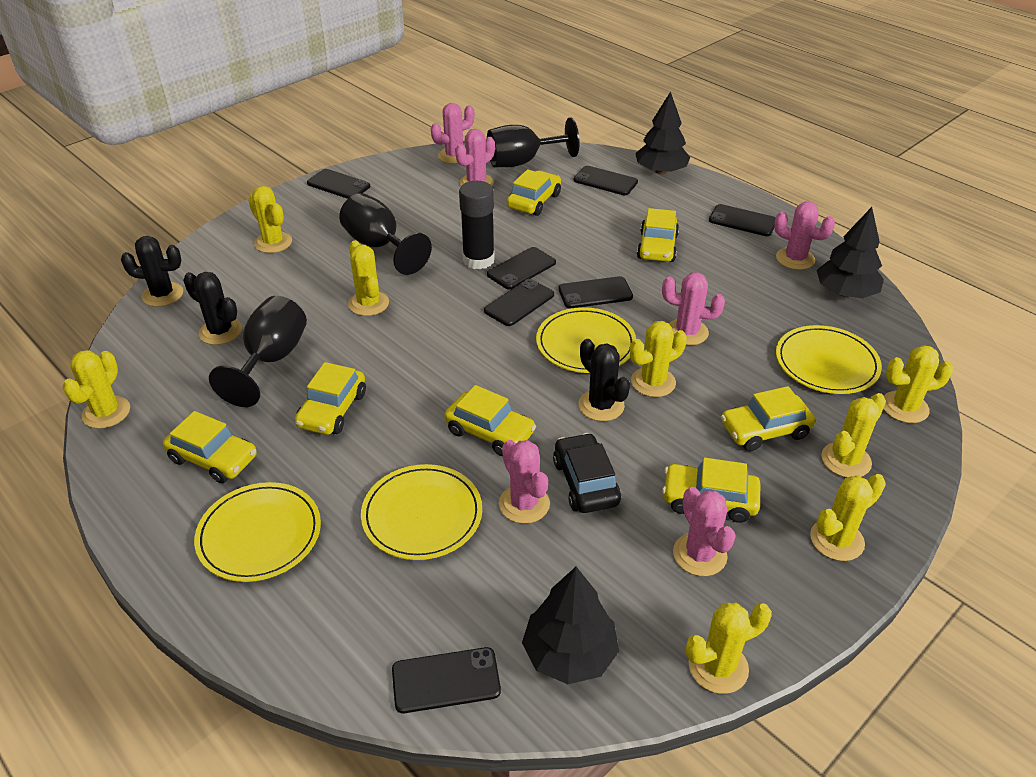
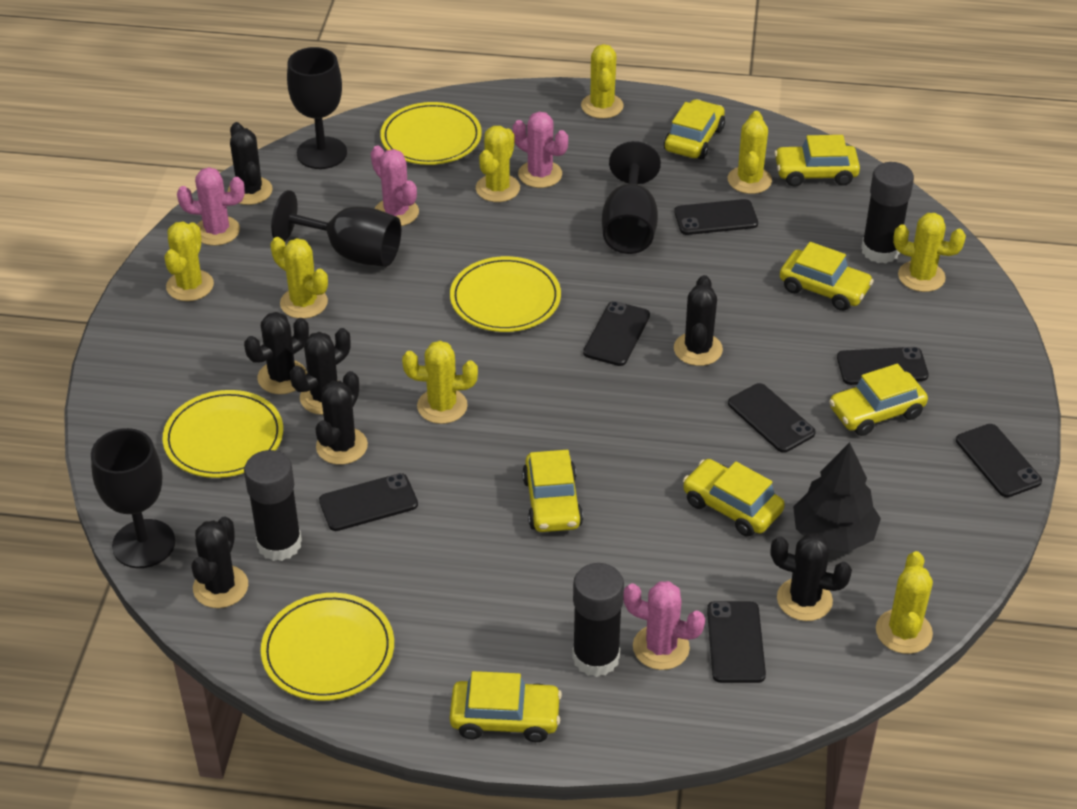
black cactus: 3 -> 7
black car: 1 -> 0
black glue stick: 1 -> 3
black goblet: 3 -> 4
black tree: 3 -> 1
pink cactus: 6 -> 4

